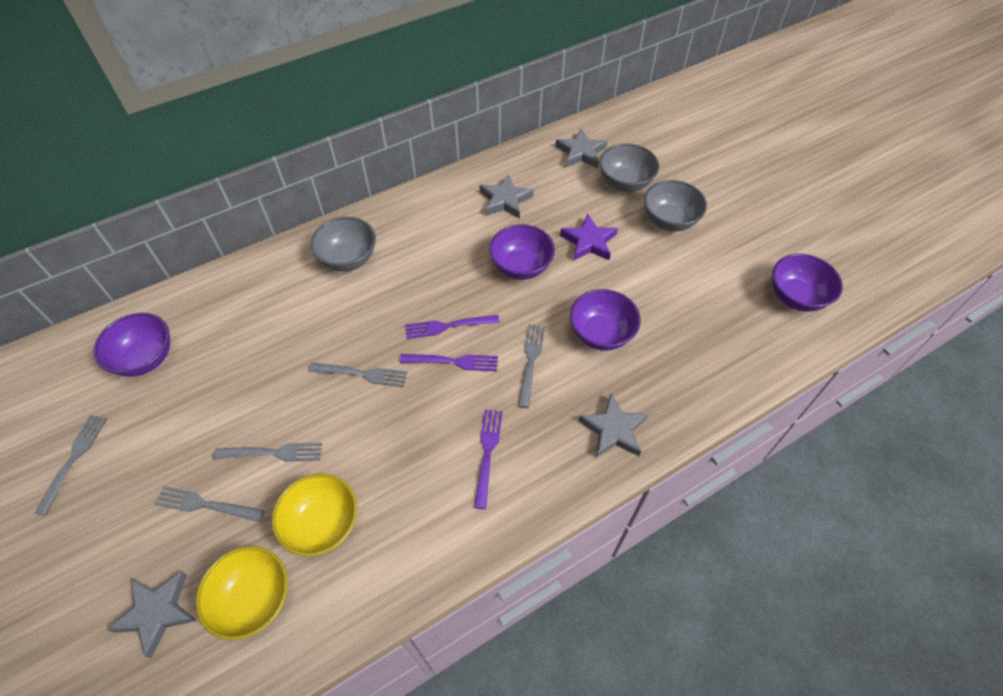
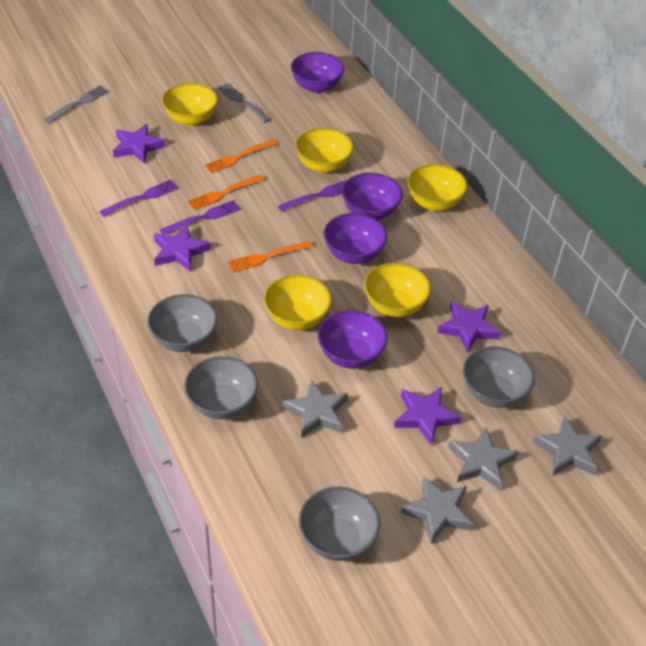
grey bowl: 3 -> 4
grey fork: 5 -> 2
orange fork: 0 -> 3
purple star: 1 -> 4
yellow bowl: 2 -> 5

